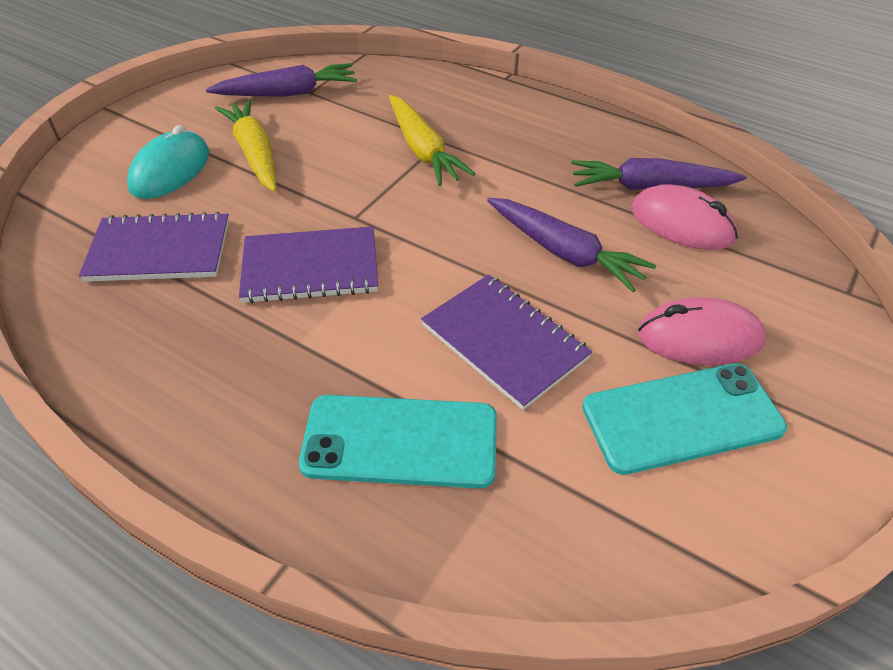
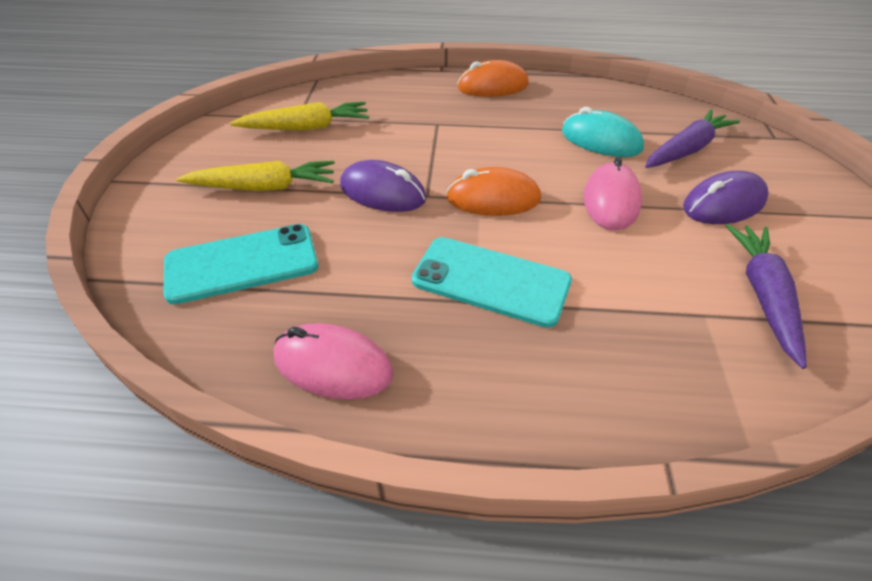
orange mouse: 0 -> 2
purple carrot: 3 -> 2
purple mouse: 0 -> 2
purple notebook: 3 -> 0

